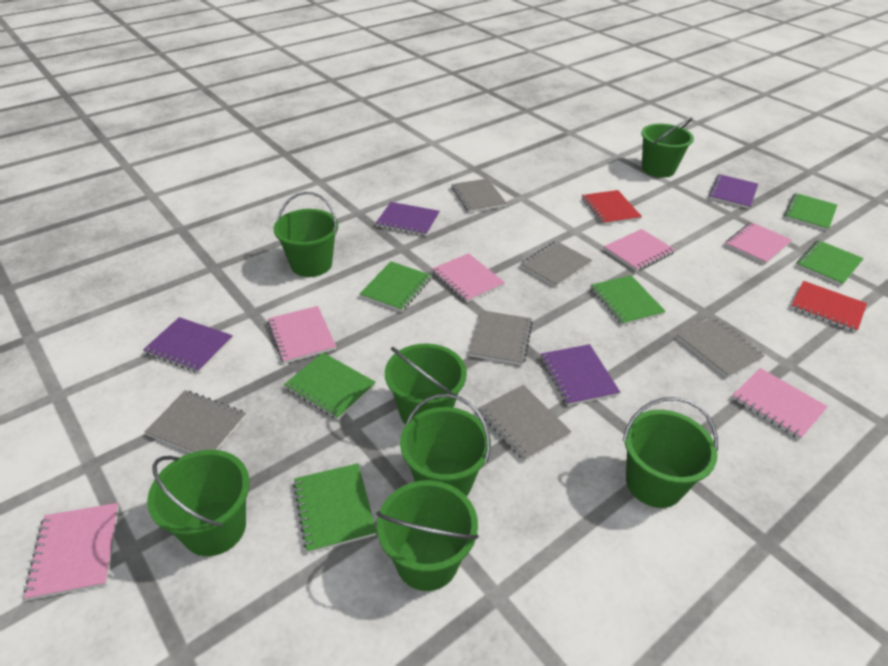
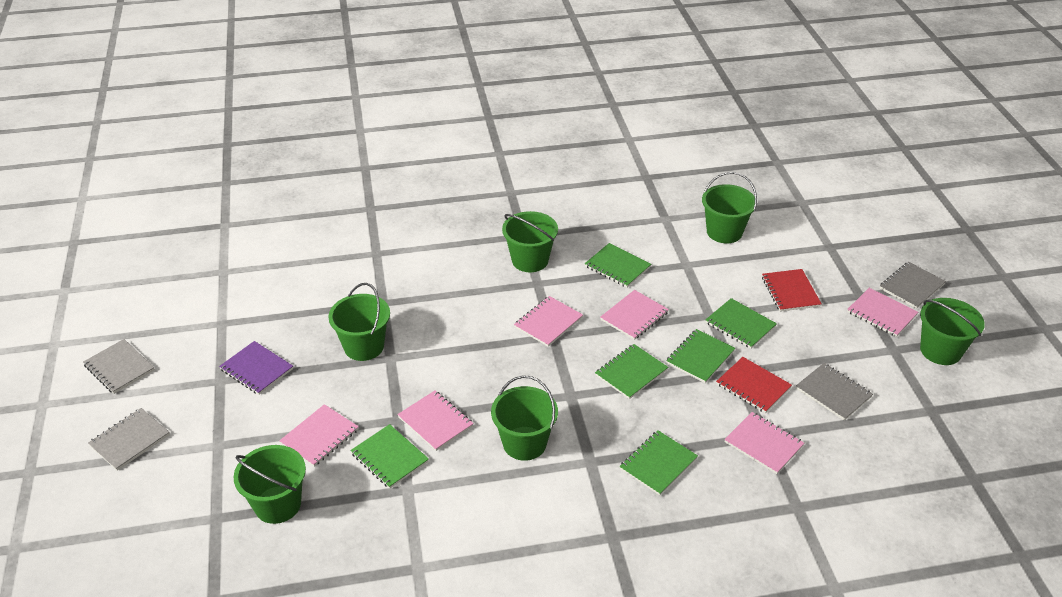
green bucket: 7 -> 6
grey notebook: 6 -> 4
purple notebook: 4 -> 1

